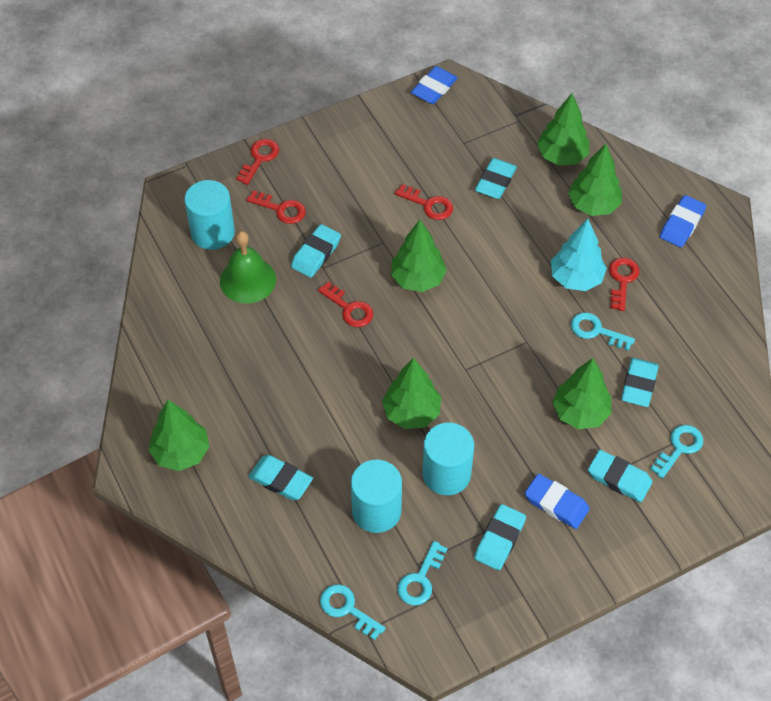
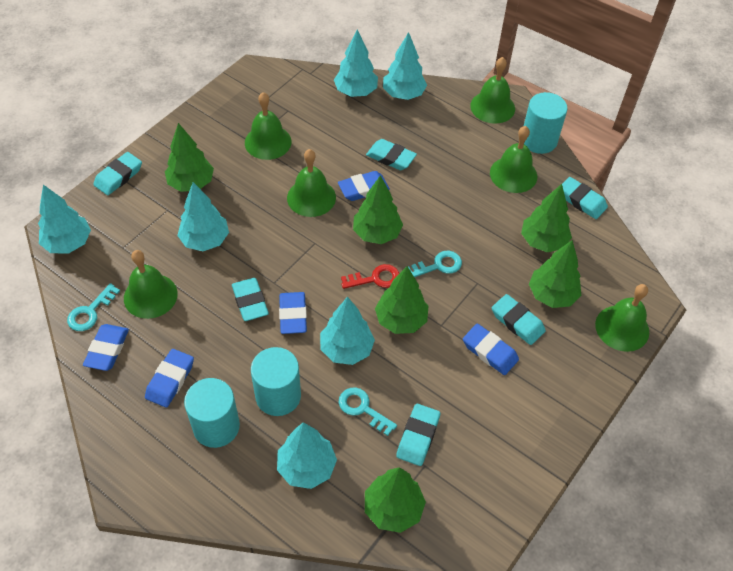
blue eraser: 3 -> 5
green bell: 1 -> 6
red key: 5 -> 1
turquoise key: 4 -> 3
turquoise tree: 1 -> 6

